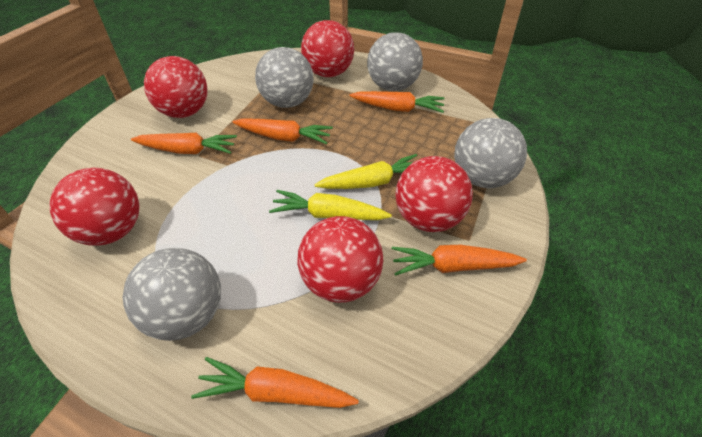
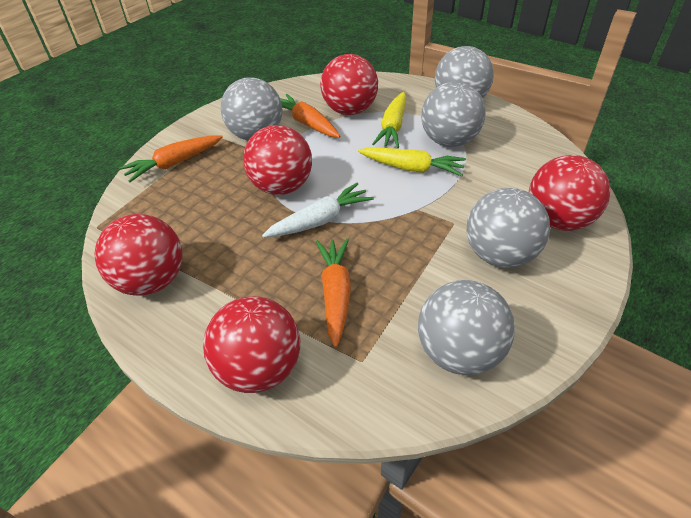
grey ball: 4 -> 5
orange carrot: 5 -> 3
white carrot: 0 -> 1

